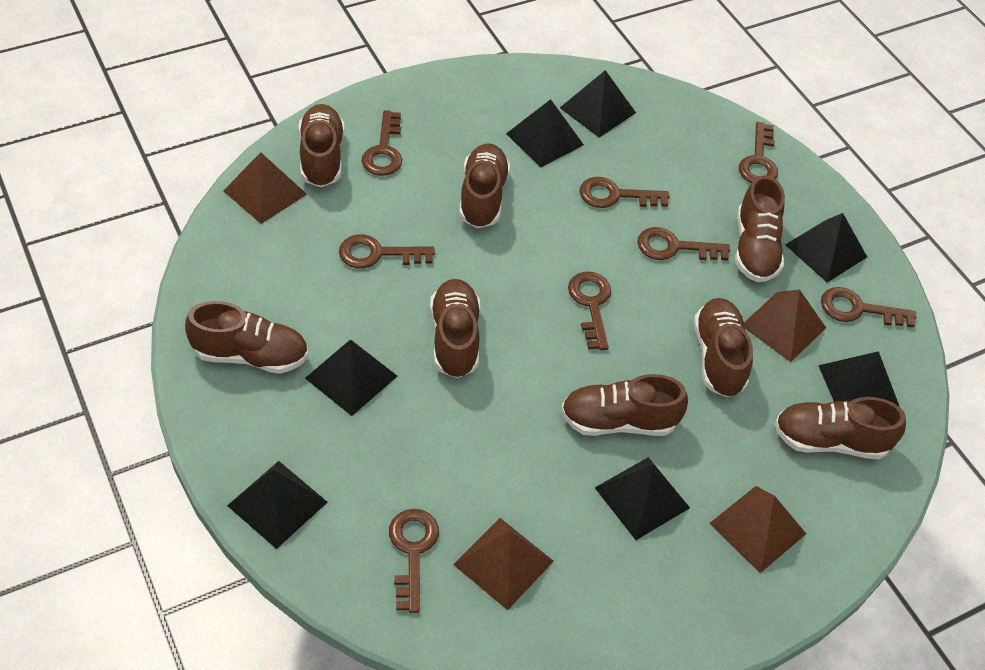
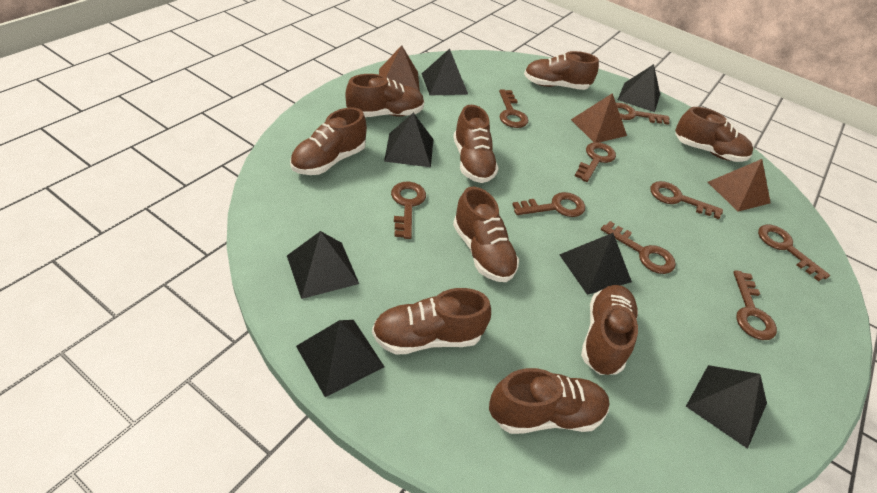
brown key: 8 -> 9
brown pyramid: 4 -> 3
brown shoe: 8 -> 9

